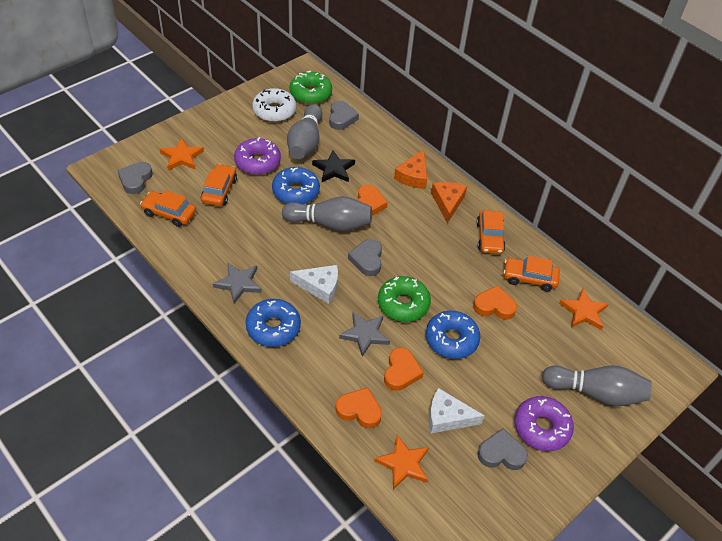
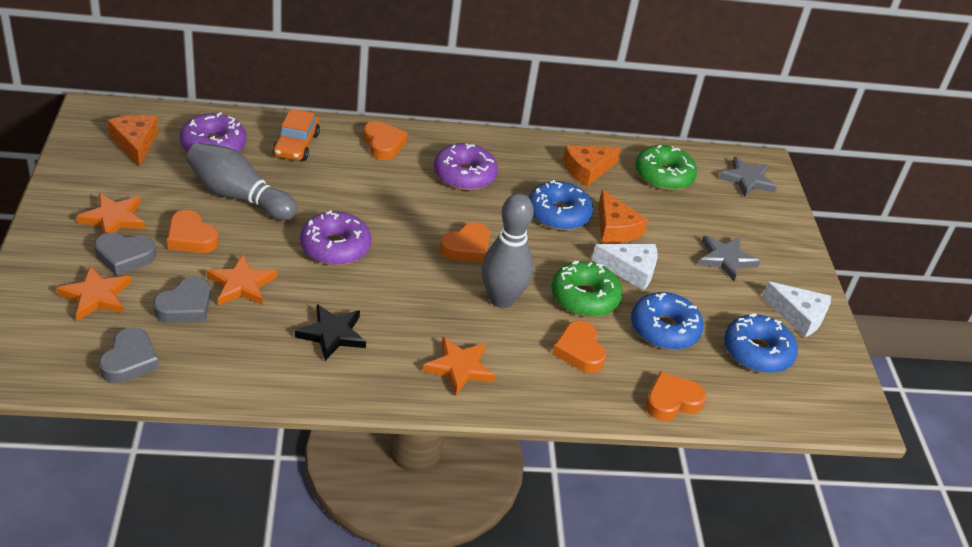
grey bowling pin: 3 -> 2
grey heart: 4 -> 3
orange car: 4 -> 1
orange cheese: 2 -> 3
orange heart: 4 -> 5
orange star: 3 -> 4
purple donut: 2 -> 3
white donut: 1 -> 0

